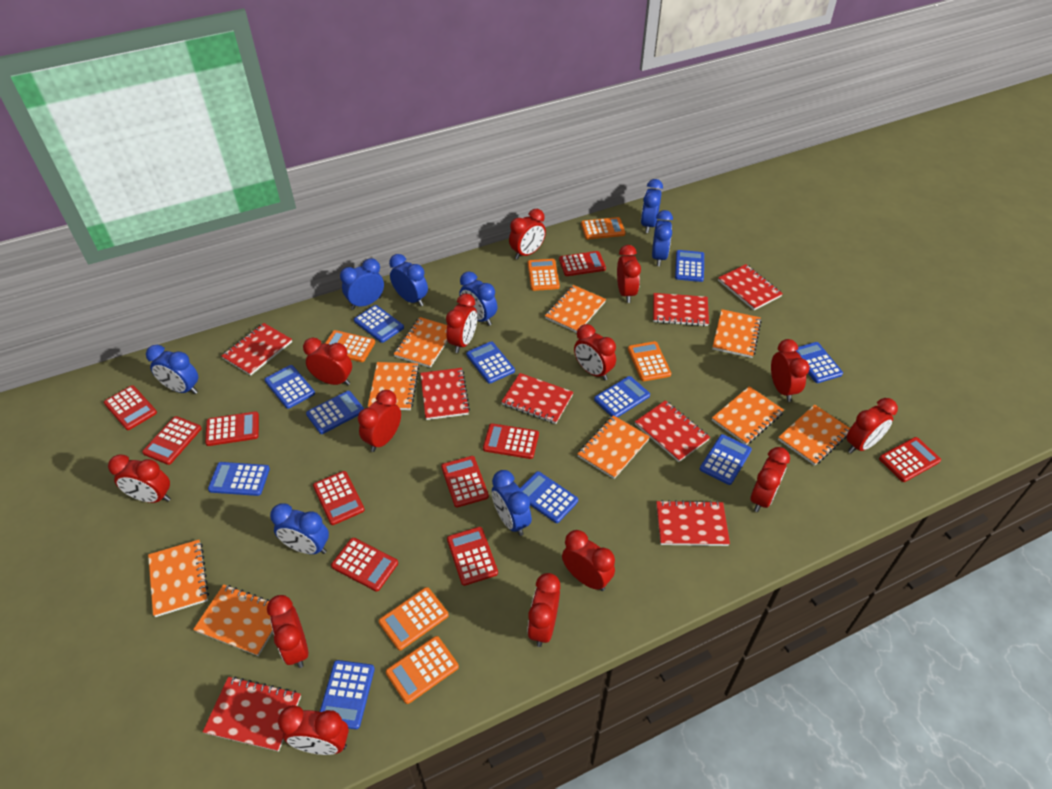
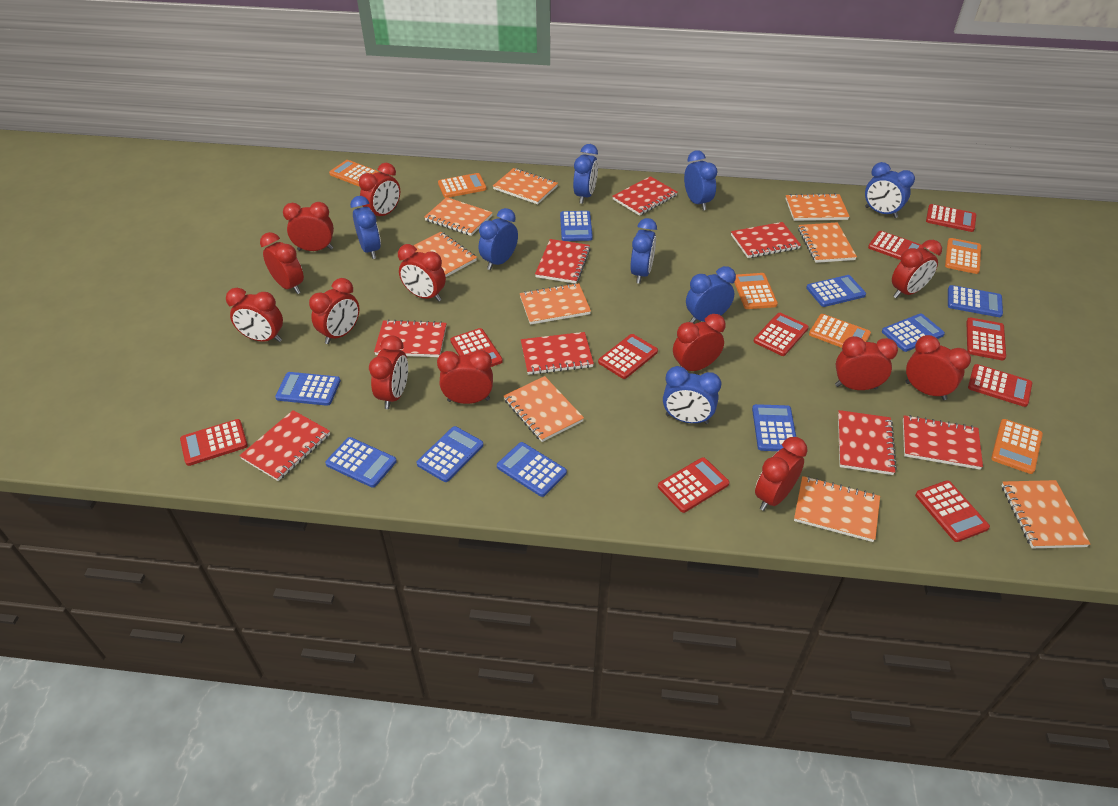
blue calculator: 11 -> 9
red clock: 14 -> 13

